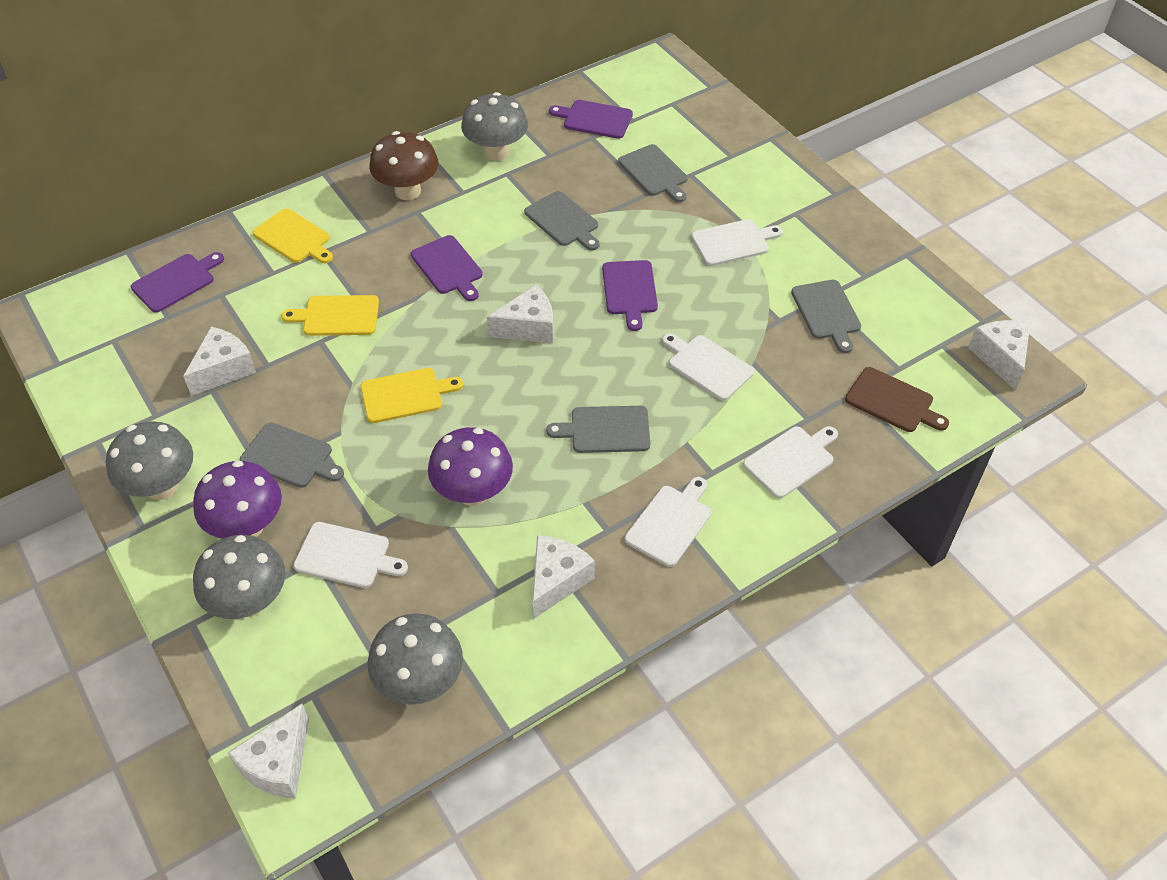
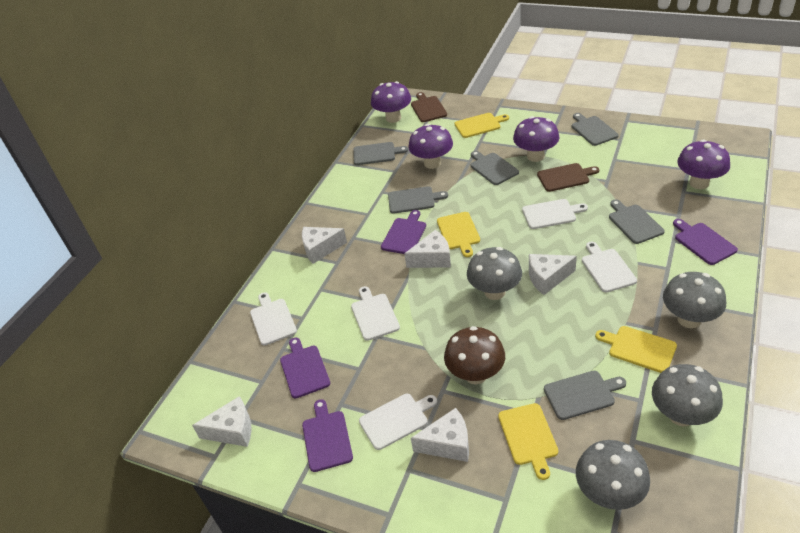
brown cutting board: 1 -> 2
grey cutting board: 5 -> 6
purple mushroom: 2 -> 4
yellow cutting board: 3 -> 4

